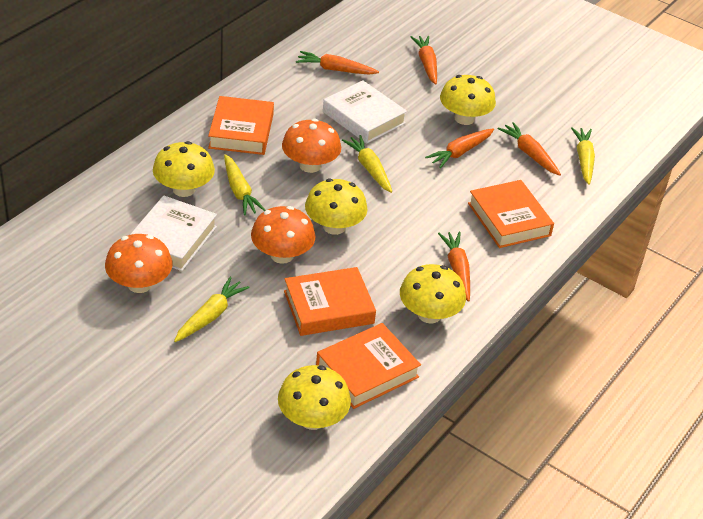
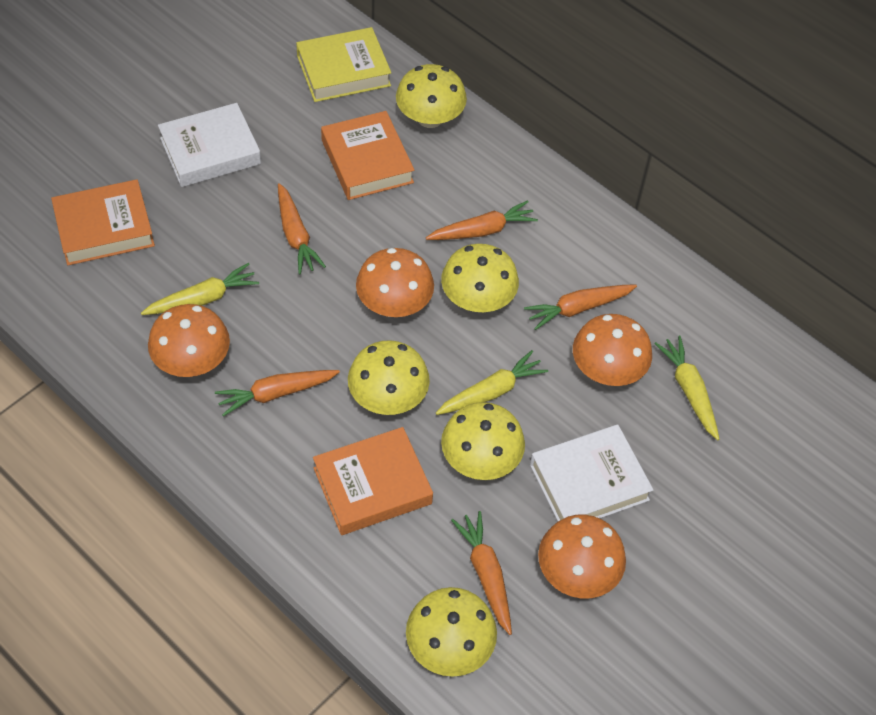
orange book: 4 -> 3
orange mushroom: 3 -> 4
yellow book: 0 -> 1
yellow carrot: 4 -> 3

